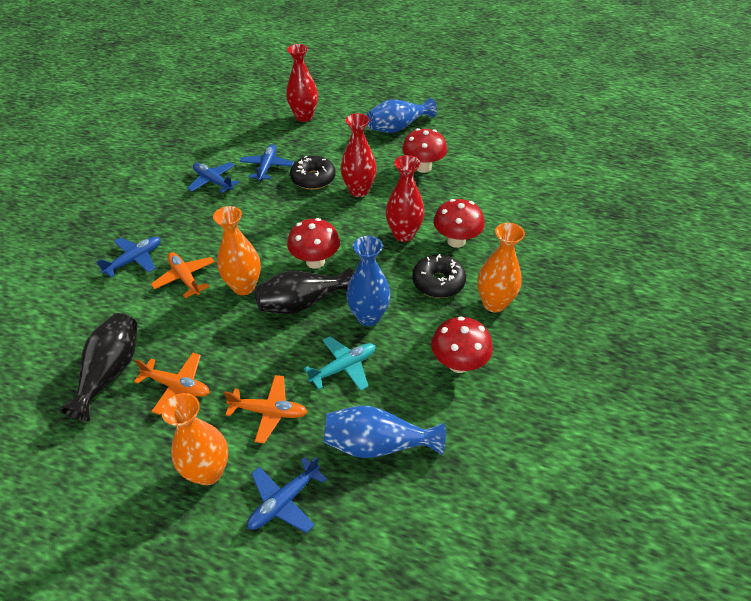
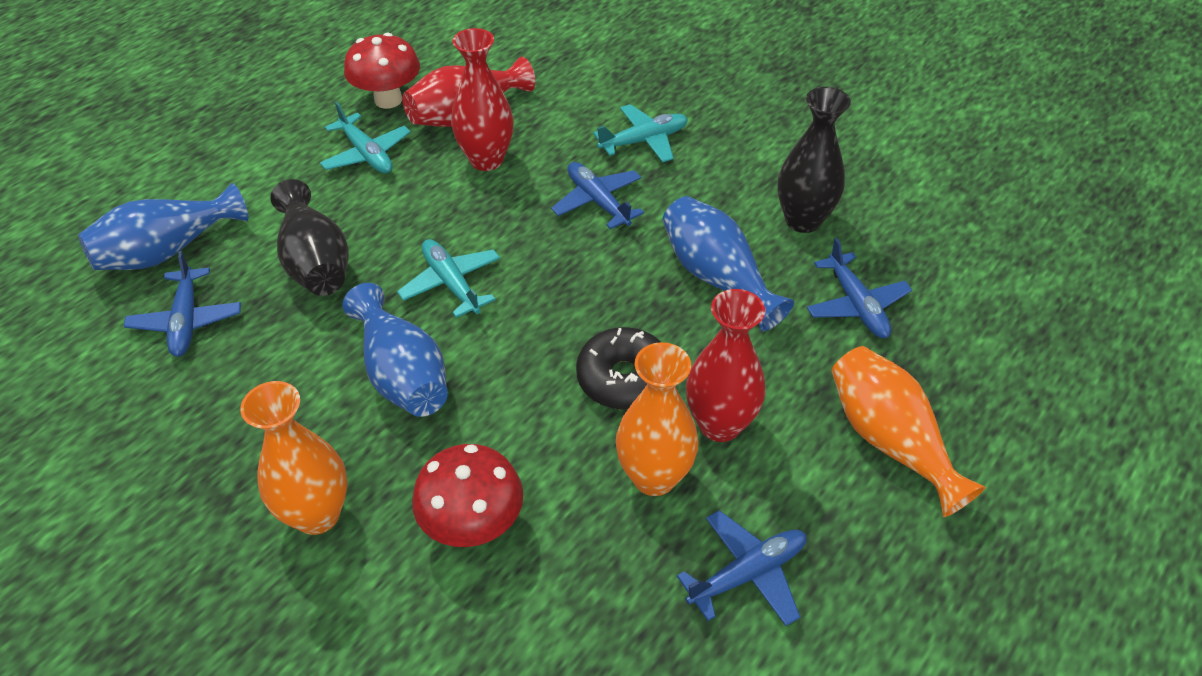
black donut: 2 -> 1
orange plane: 3 -> 0
red mushroom: 4 -> 2
turquoise plane: 1 -> 3

